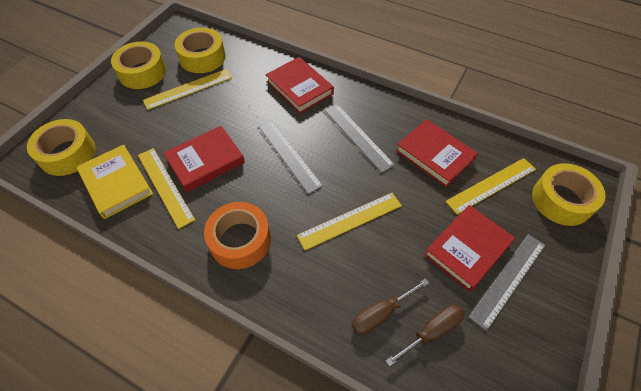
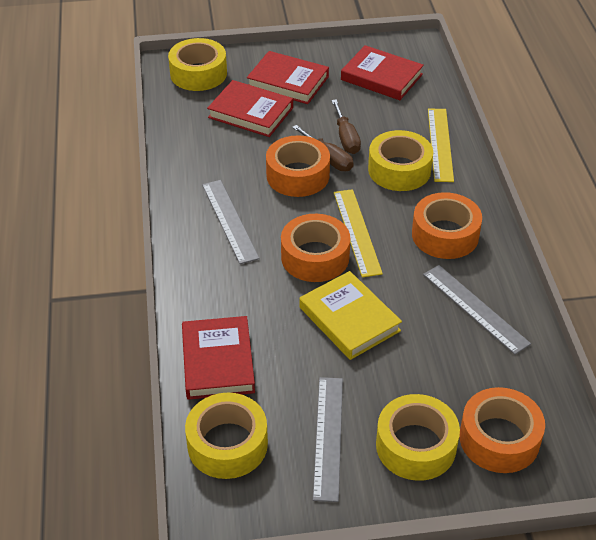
orange tape: 1 -> 4
yellow ruler: 4 -> 2

